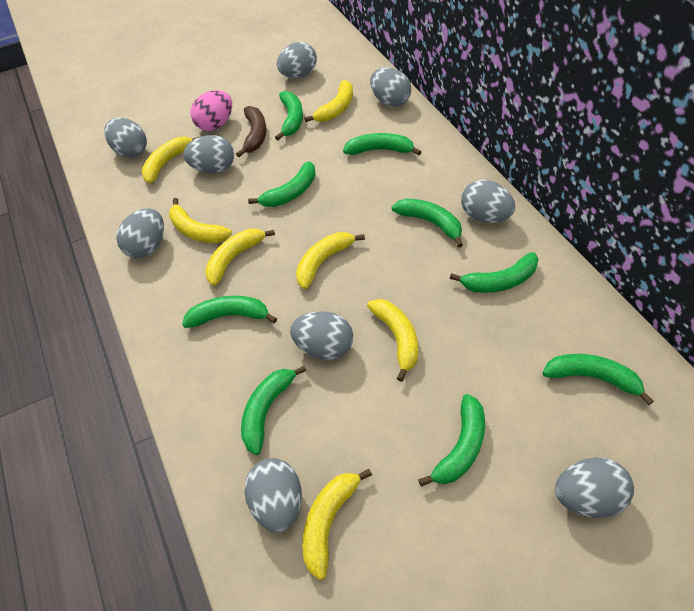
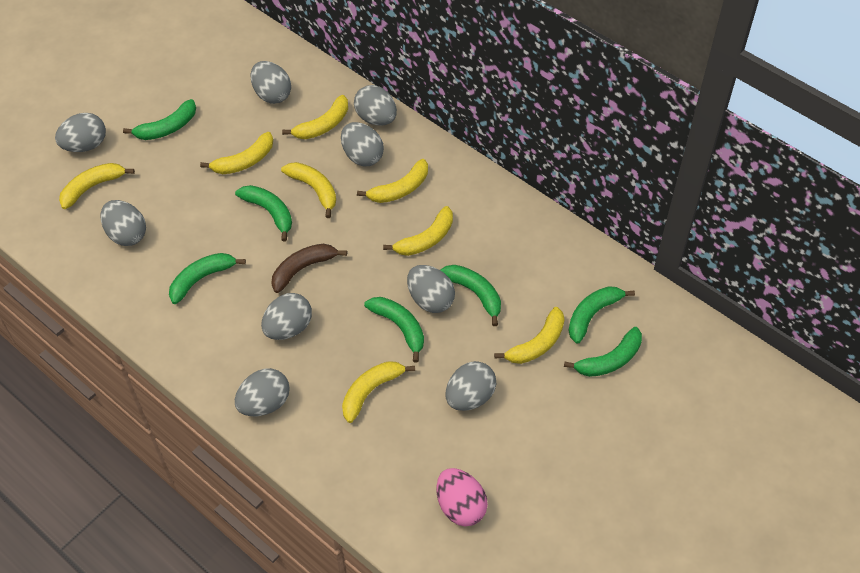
green banana: 9 -> 7
yellow banana: 7 -> 8

